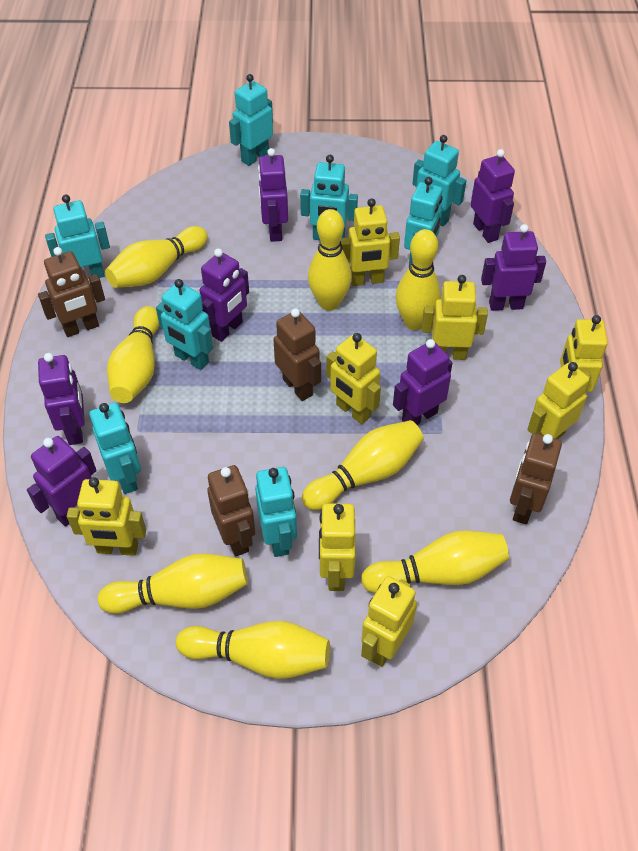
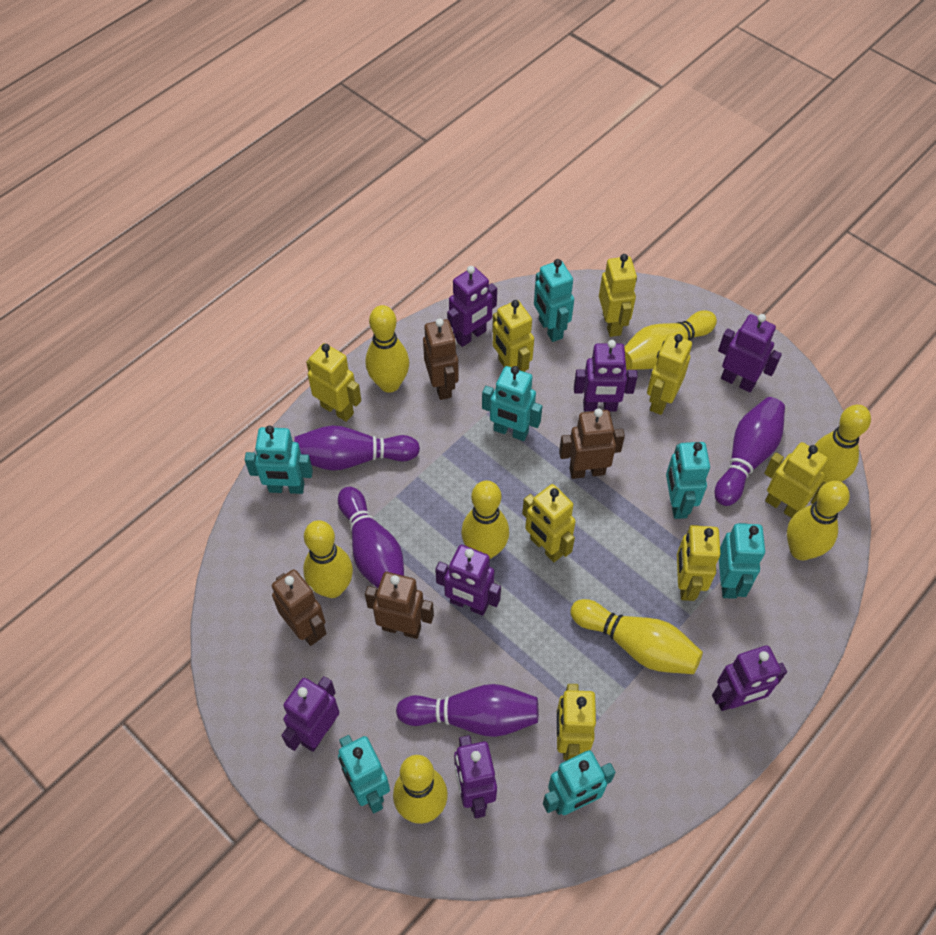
purple bowling pin: 0 -> 4
turquoise robot: 8 -> 7

